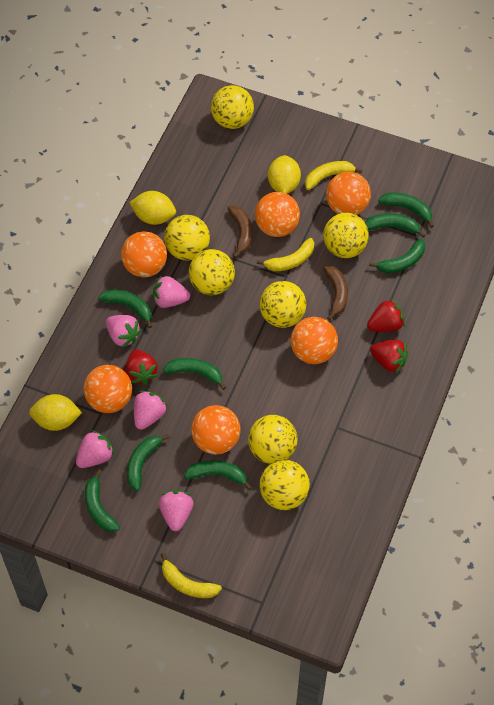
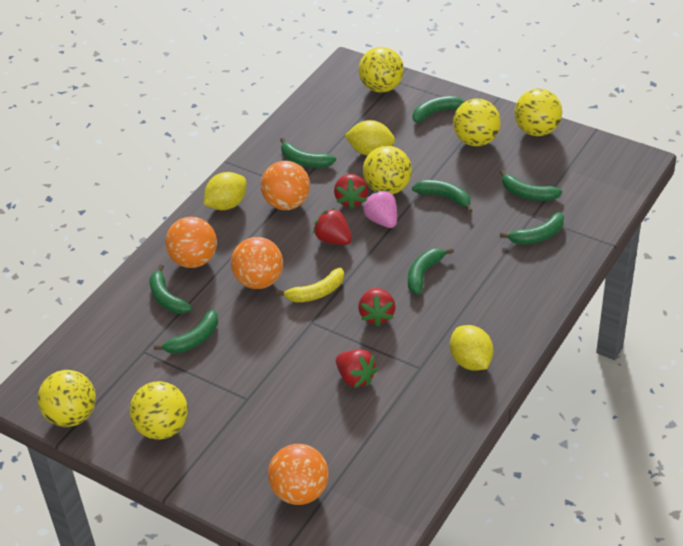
brown banana: 2 -> 0
orange ball: 6 -> 4
pink strawberry: 5 -> 1
red strawberry: 3 -> 4
yellow ball: 7 -> 6
yellow banana: 3 -> 1

